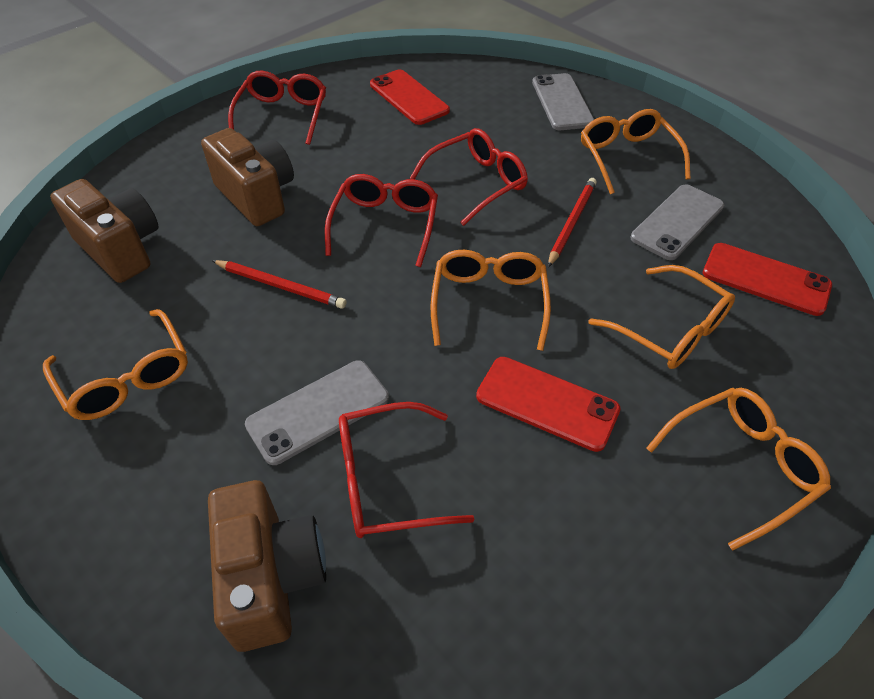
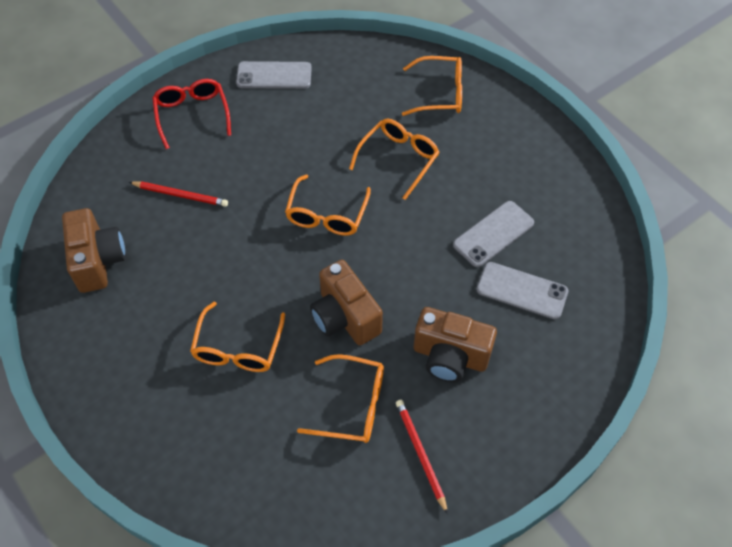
red glasses: 4 -> 1
red phone: 3 -> 0

